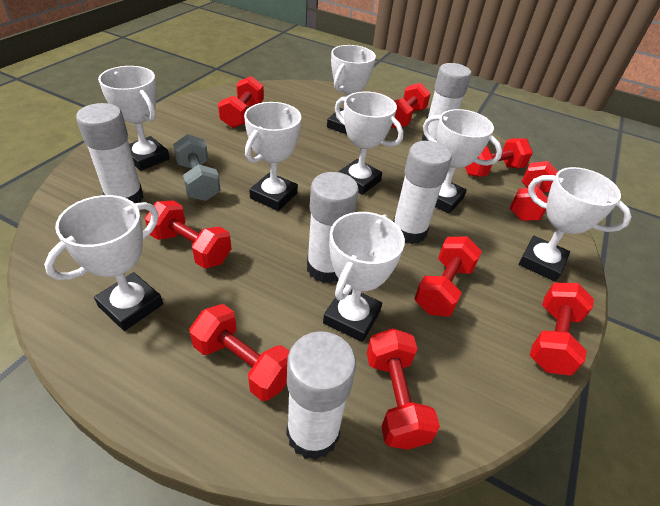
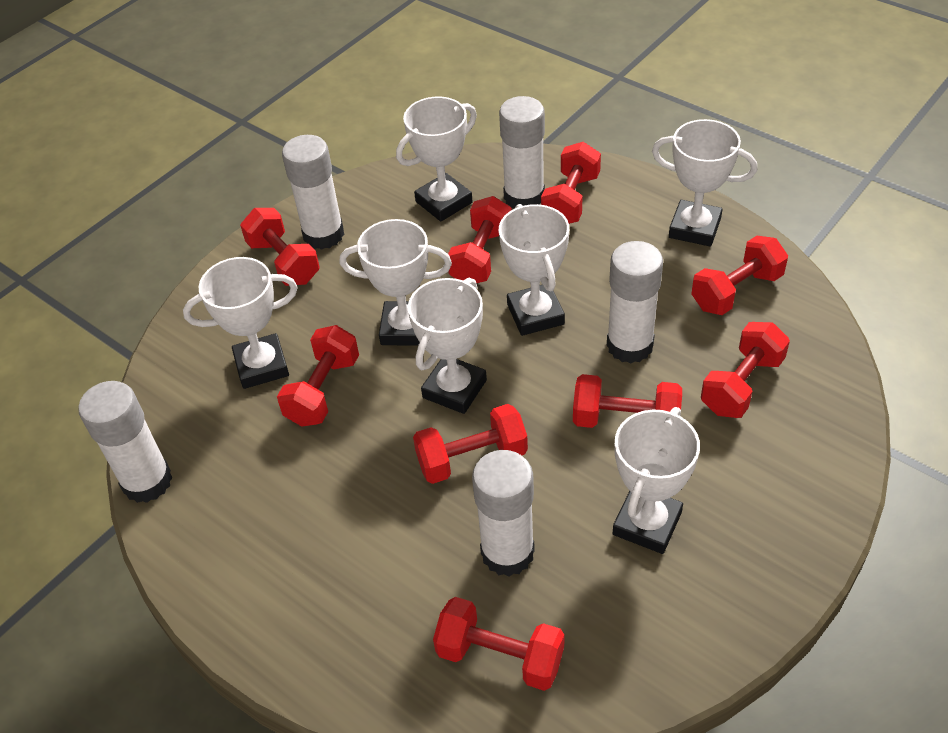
grey dumbbell: 1 -> 0
white trophy: 8 -> 7

